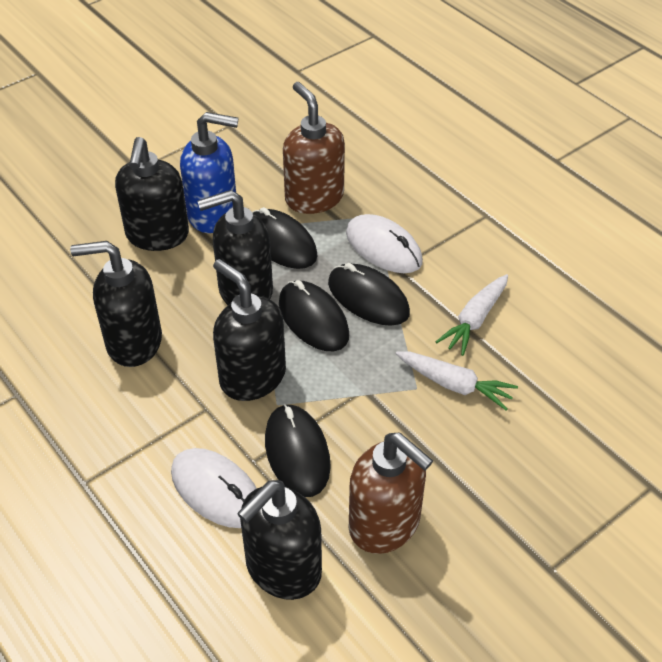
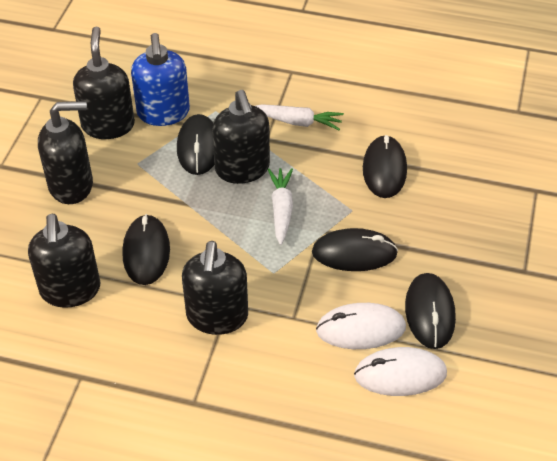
black mouse: 4 -> 5
brown soap dispenser: 2 -> 0

